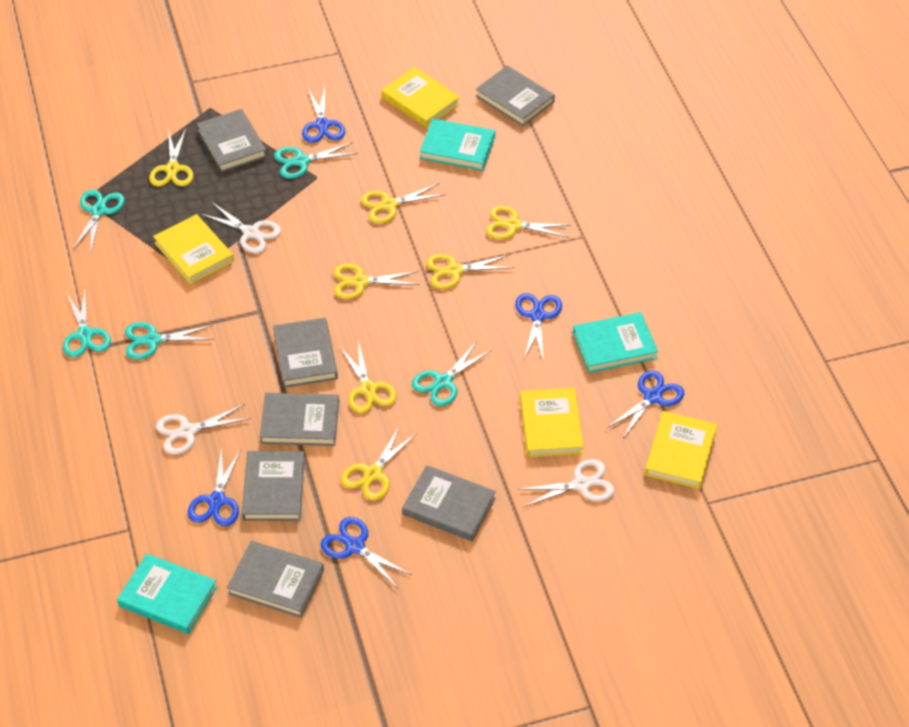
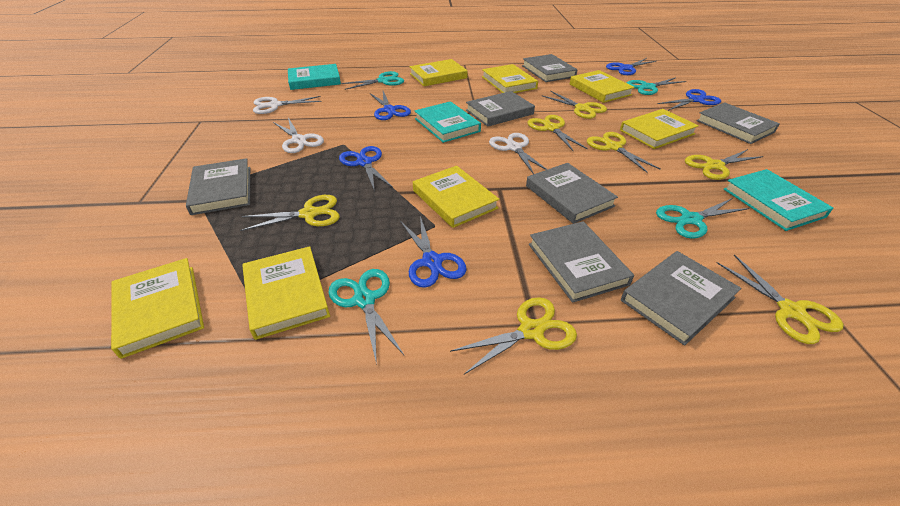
turquoise scissors: 5 -> 4
yellow book: 4 -> 7

